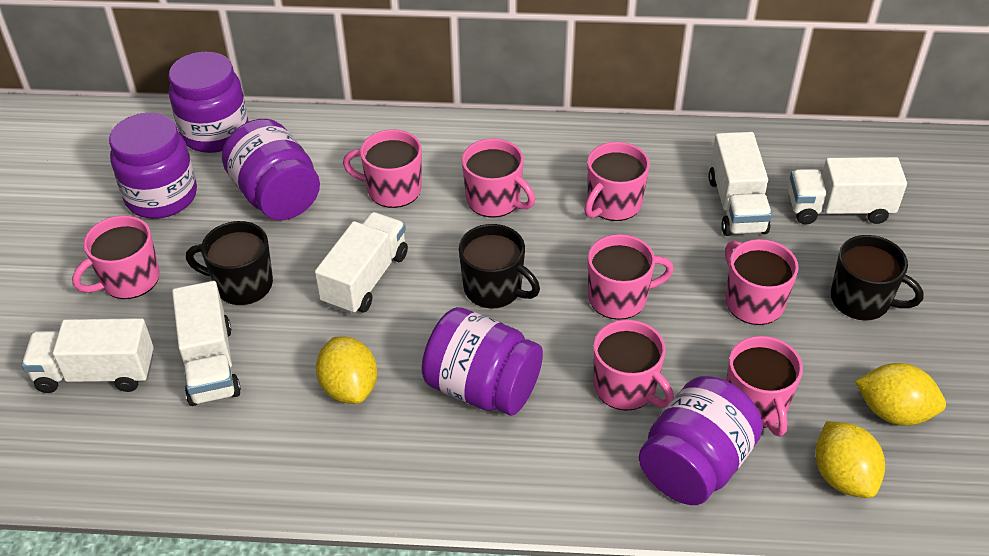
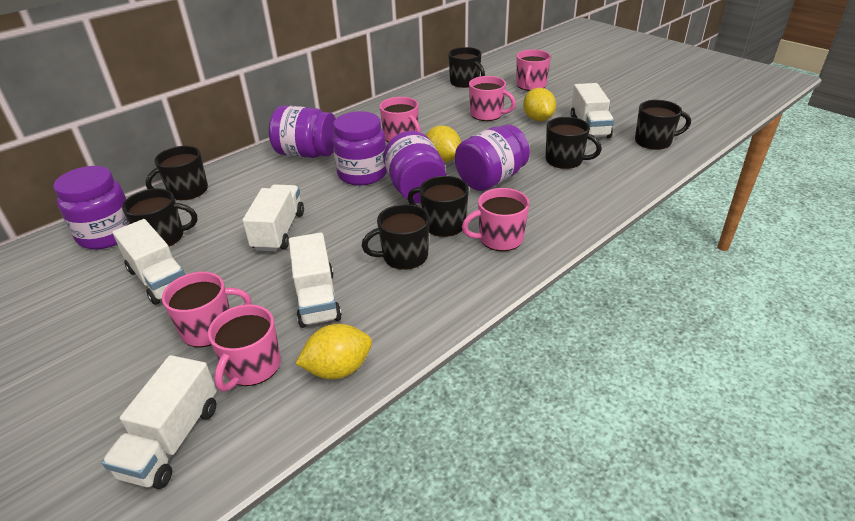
black mug: 3 -> 7
pink mug: 8 -> 6

